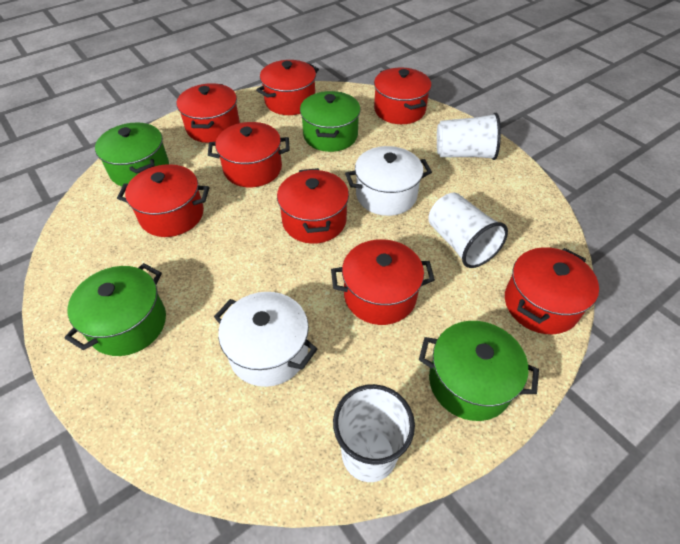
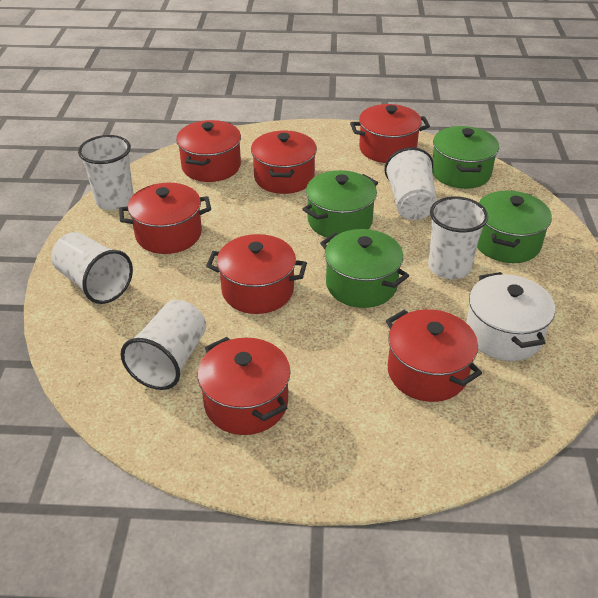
red pot: 8 -> 7
white cup: 3 -> 5
white pot: 2 -> 1

